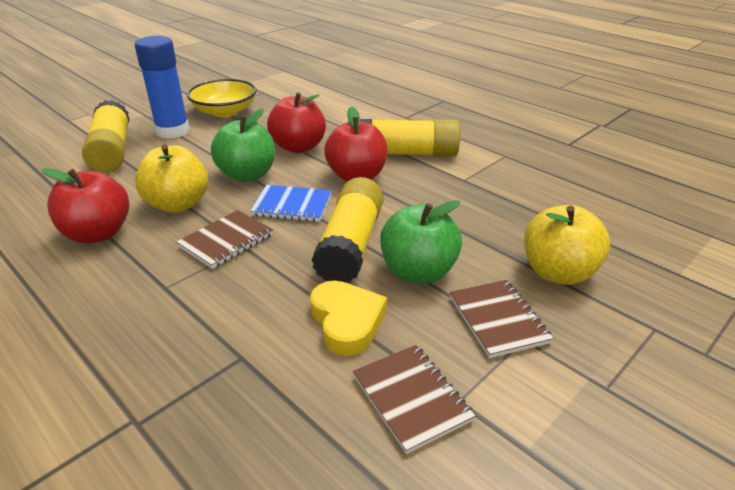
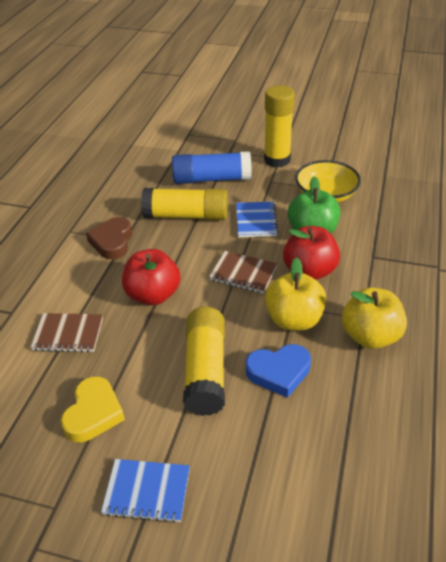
blue heart: 0 -> 1
blue notebook: 1 -> 2
brown heart: 0 -> 1
brown notebook: 3 -> 2
green apple: 2 -> 1
red apple: 3 -> 2

